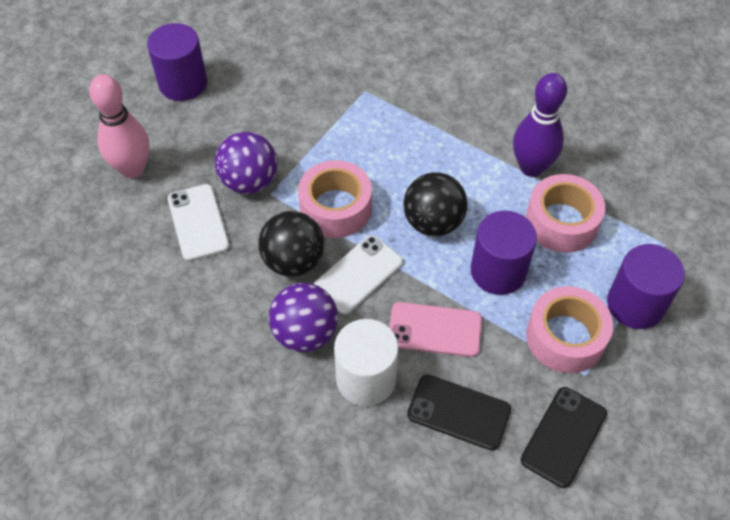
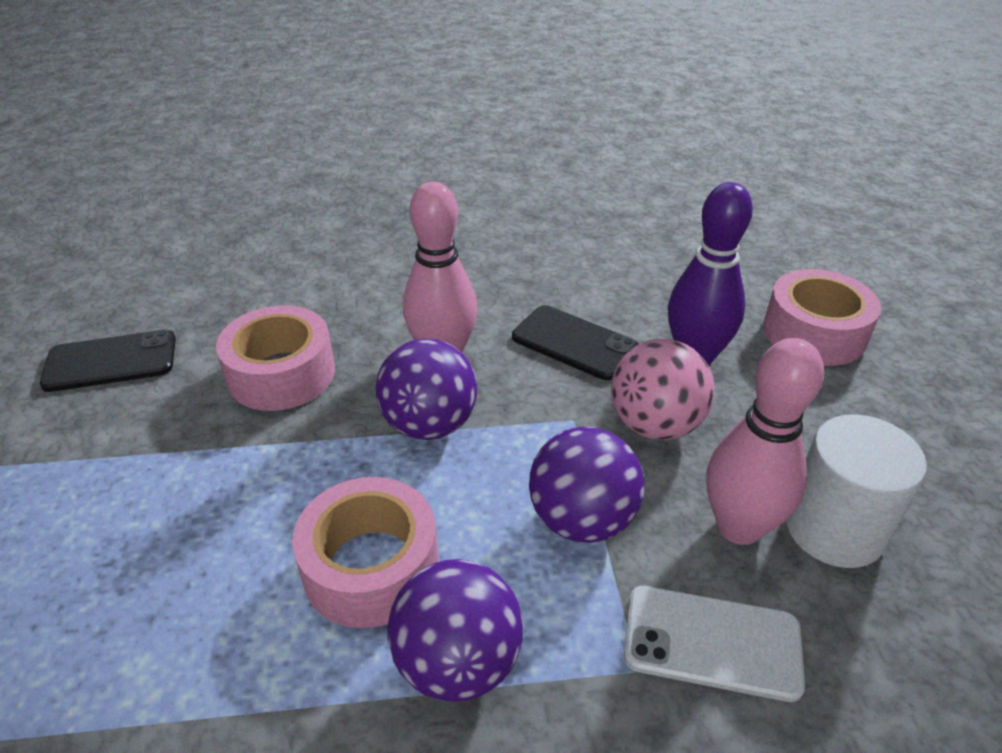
black ball: 2 -> 0
pink ball: 0 -> 1
pink bowling pin: 1 -> 2
pink phone: 1 -> 0
purple ball: 2 -> 3
purple cylinder: 3 -> 0
white phone: 2 -> 1

